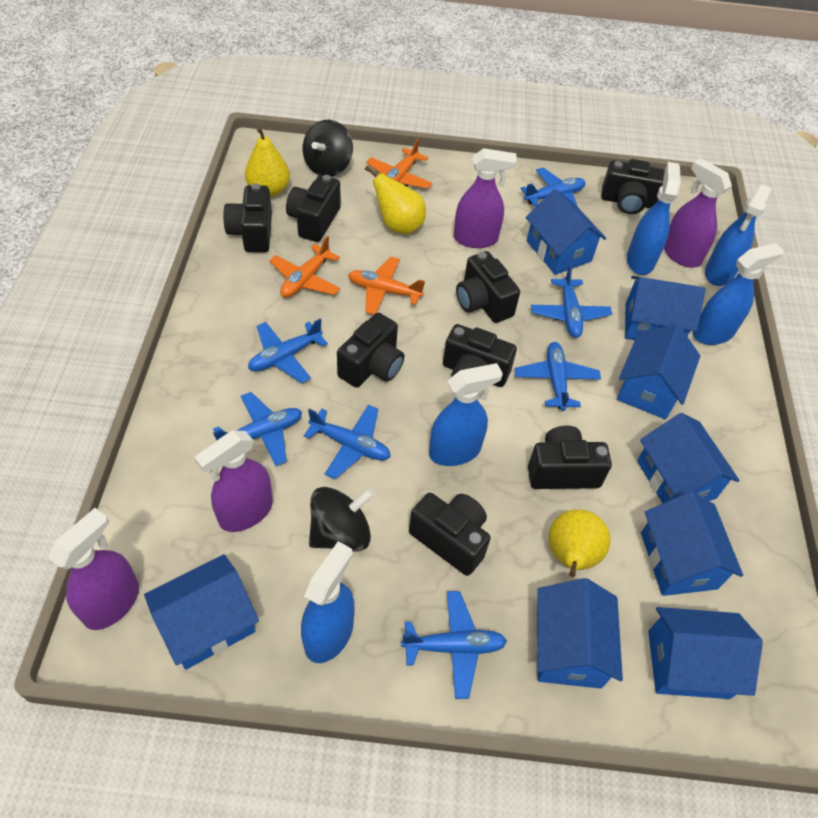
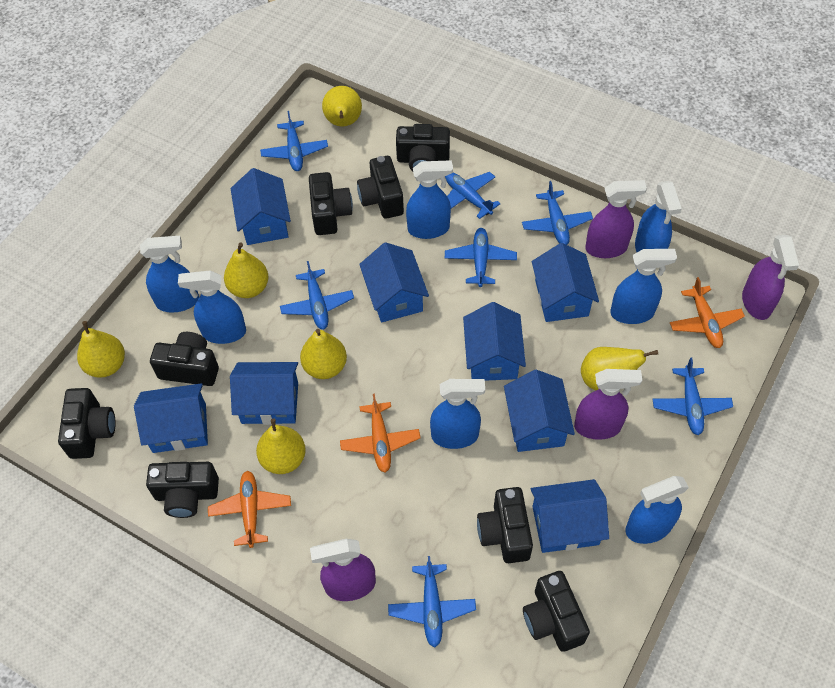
black spinning top: 2 -> 0
blue spray bottle: 5 -> 7
yellow pear: 3 -> 6

